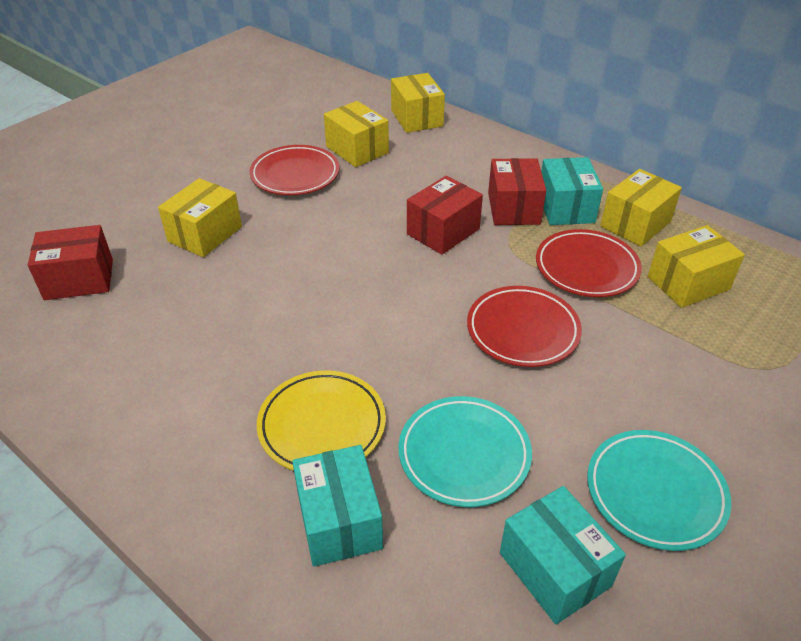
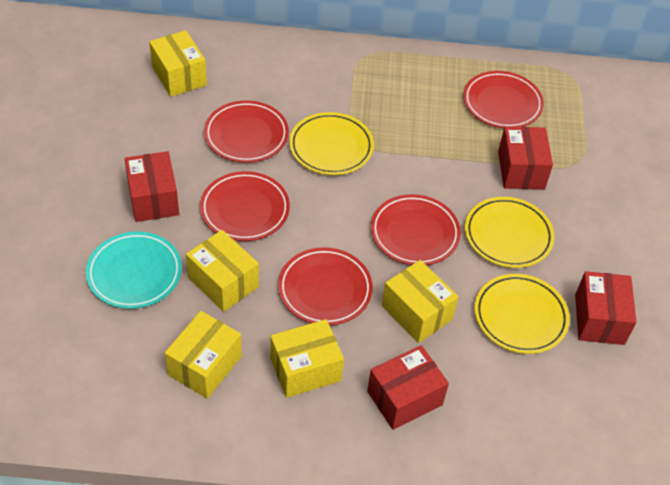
red box: 3 -> 4
red plate: 3 -> 5
turquoise box: 3 -> 0
turquoise plate: 2 -> 1
yellow plate: 1 -> 3

